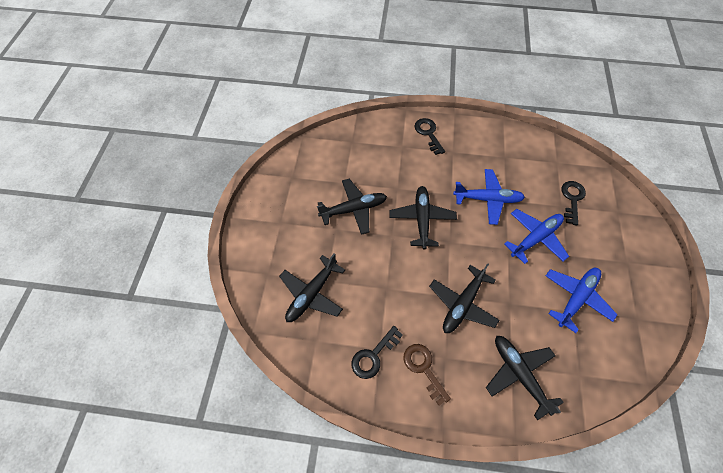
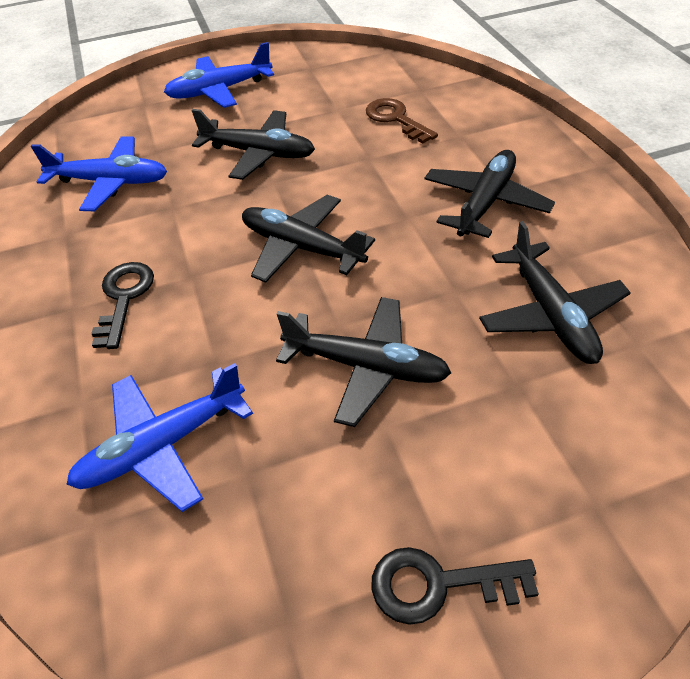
black key: 3 -> 2

